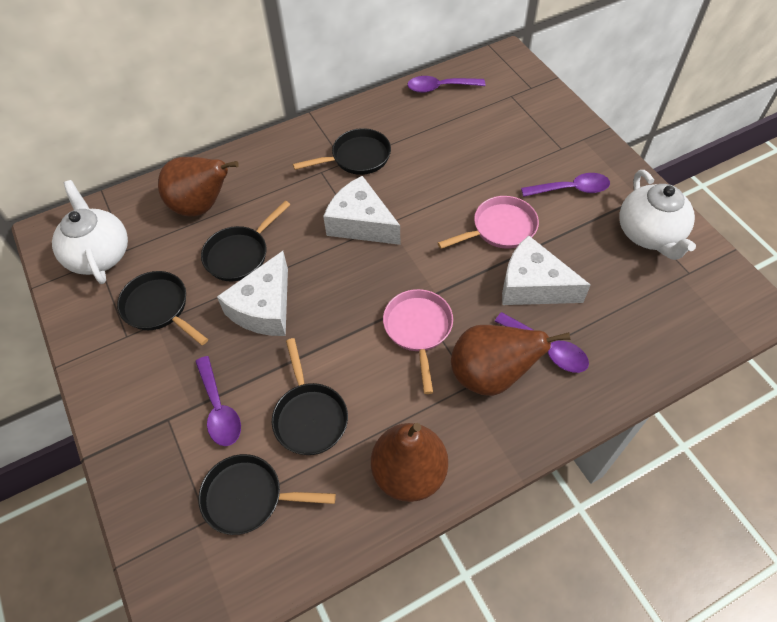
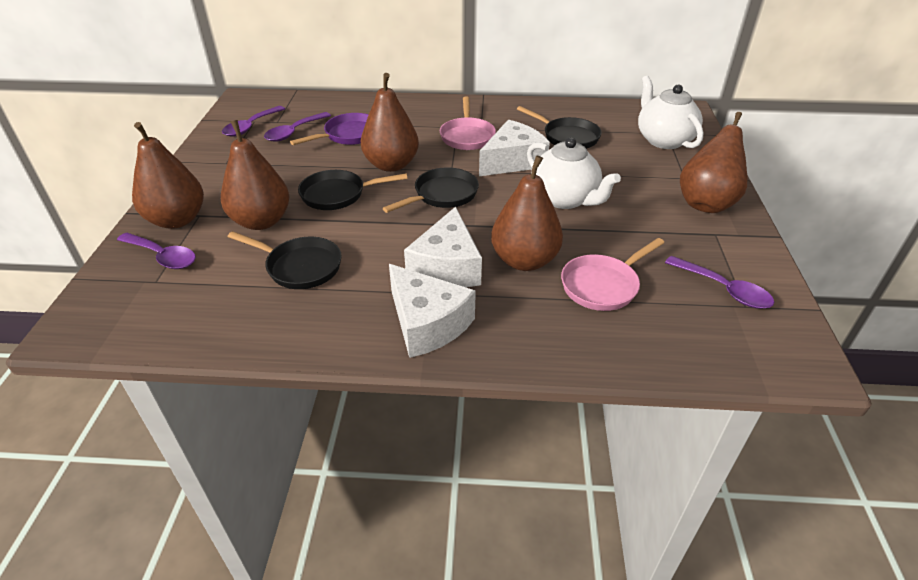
black pan: 5 -> 4
brown pear: 3 -> 5
purple pan: 0 -> 1

